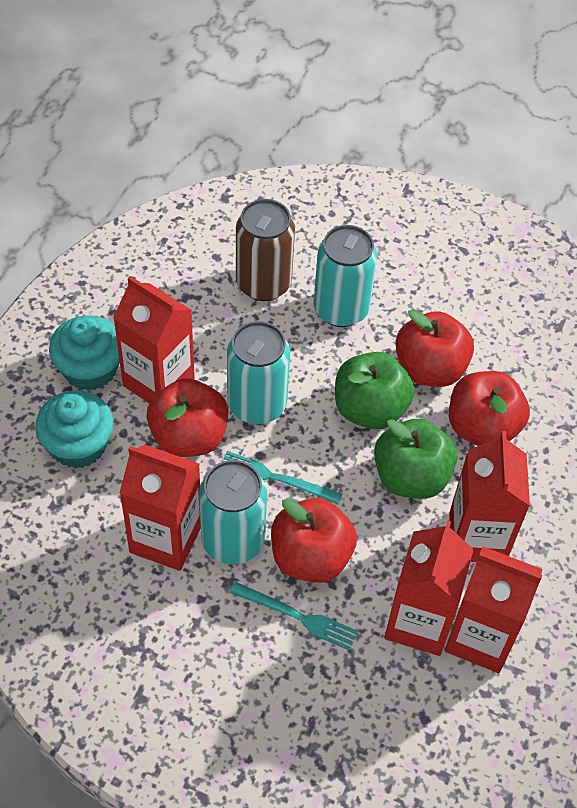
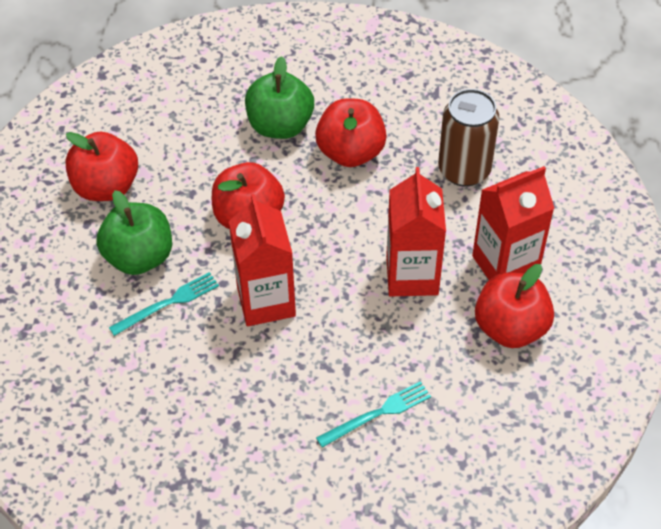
red carton: 5 -> 3
turquoise can: 3 -> 0
turquoise cupcake: 2 -> 0

